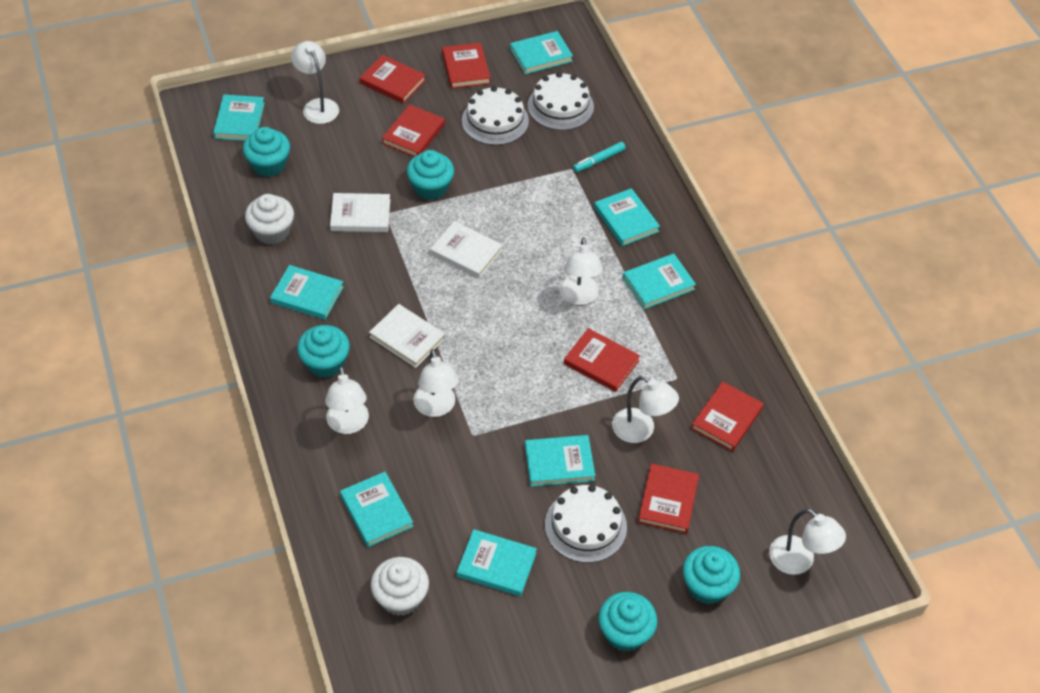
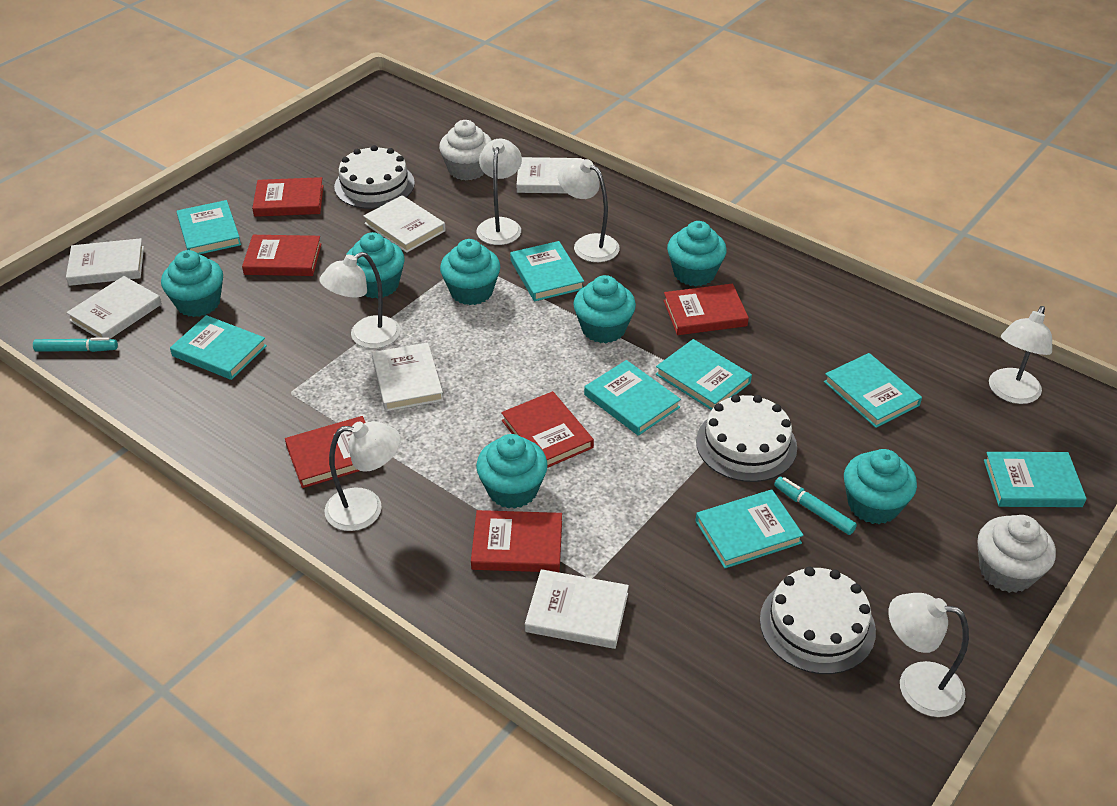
turquoise cupcake: 5 -> 7
turquoise marker: 1 -> 2
white book: 3 -> 6

